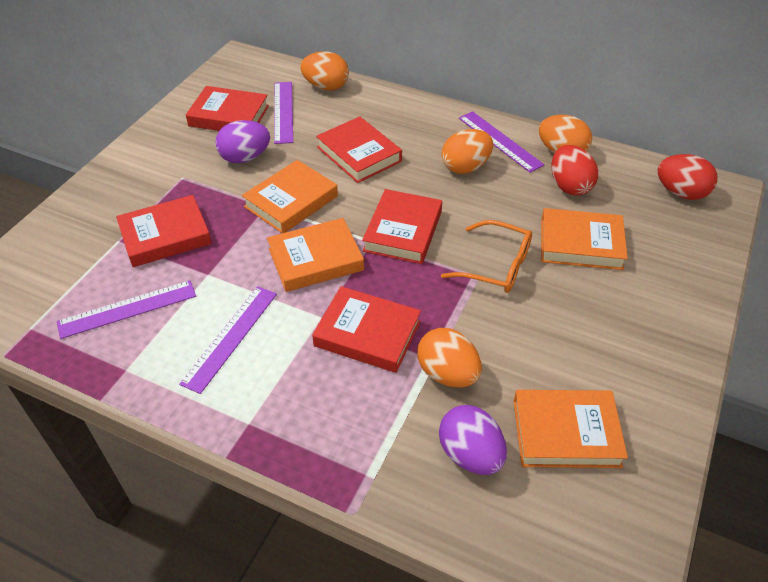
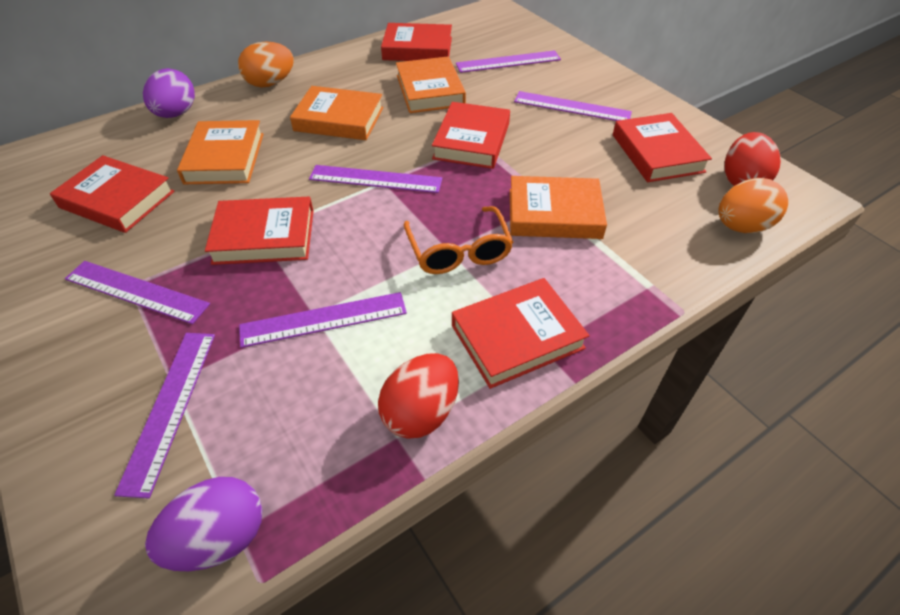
orange egg: 4 -> 2
purple ruler: 4 -> 6
red book: 5 -> 6

